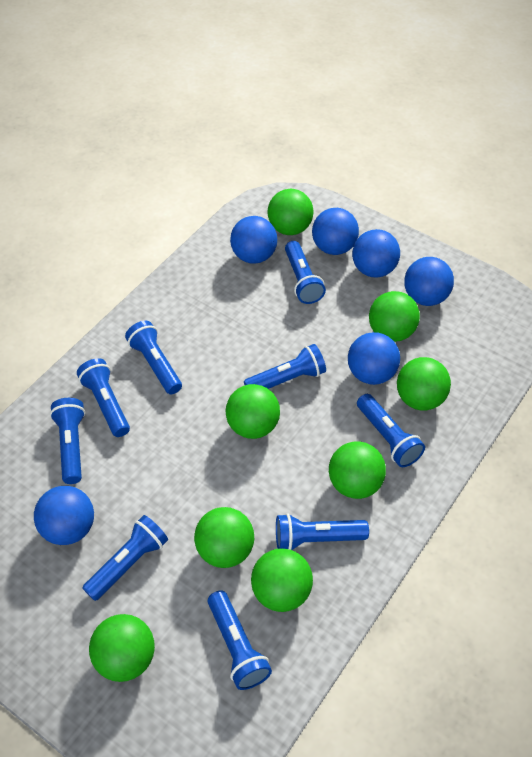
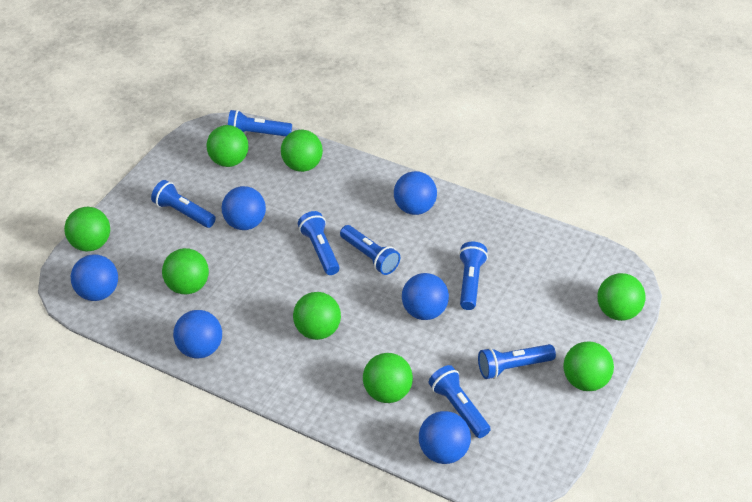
blue flashlight: 9 -> 7

